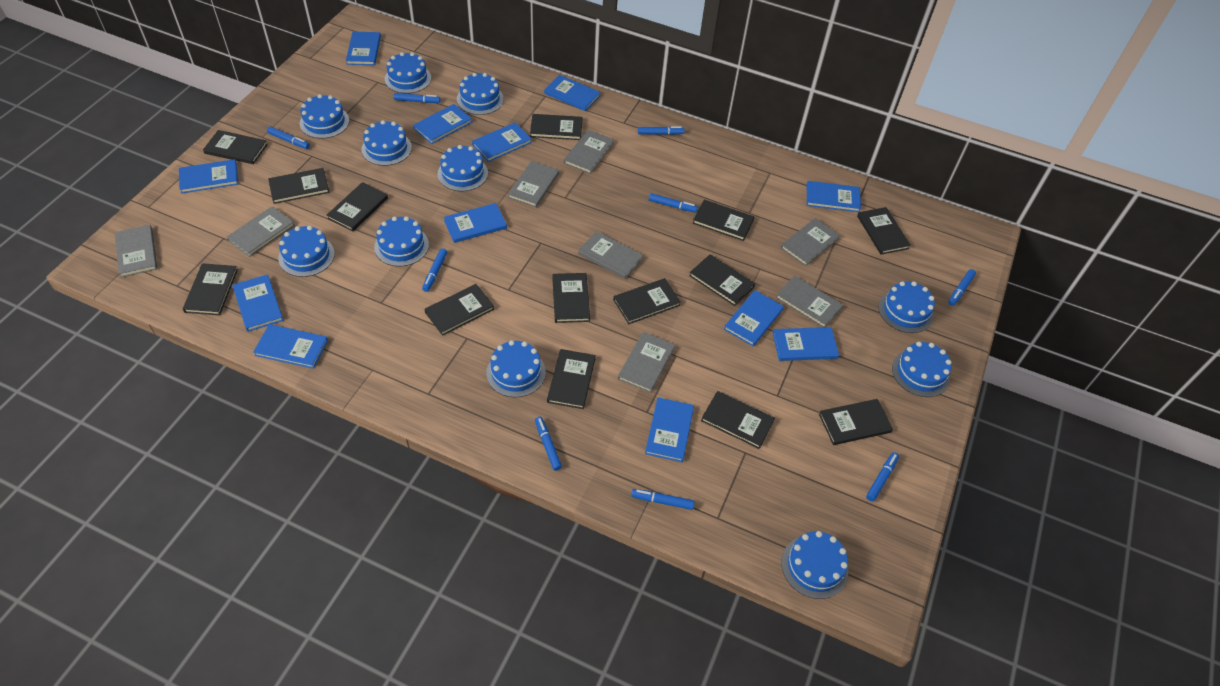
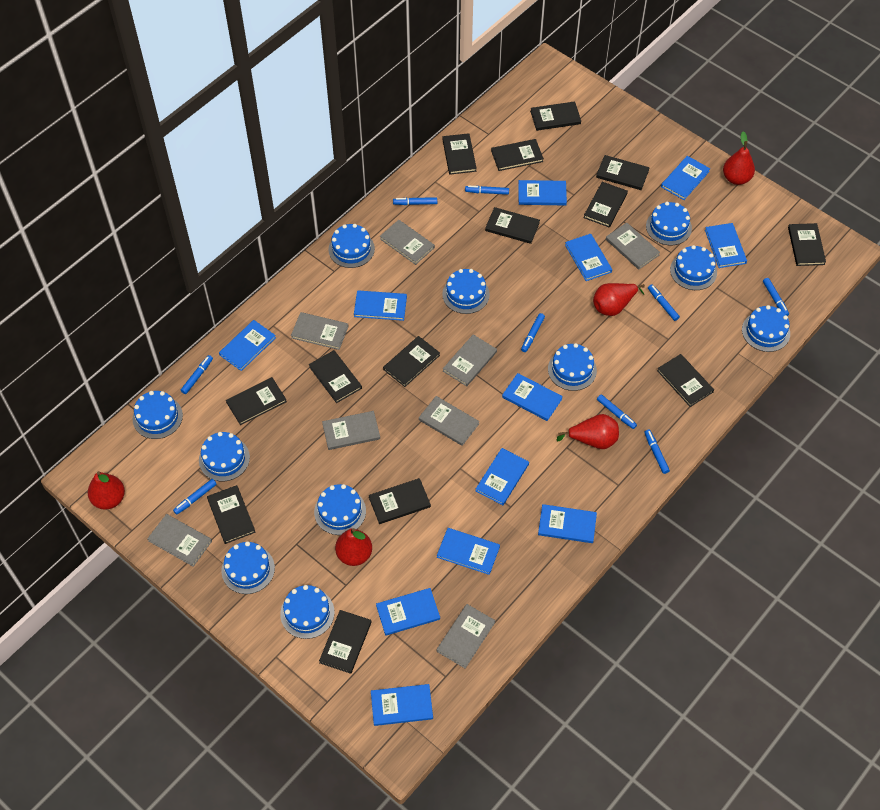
red pear: 0 -> 5

